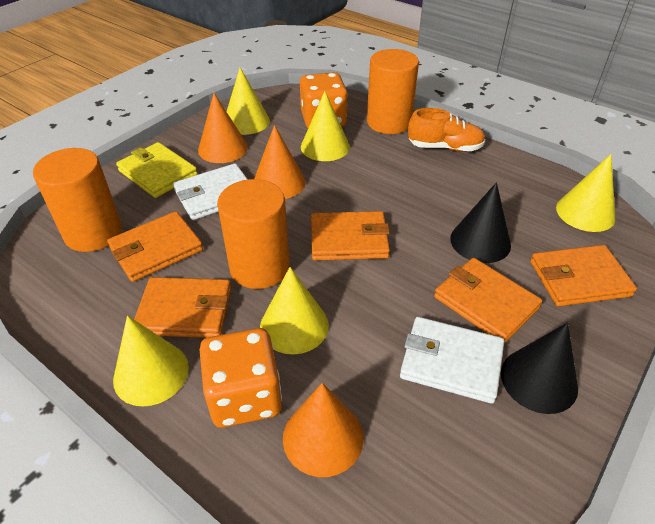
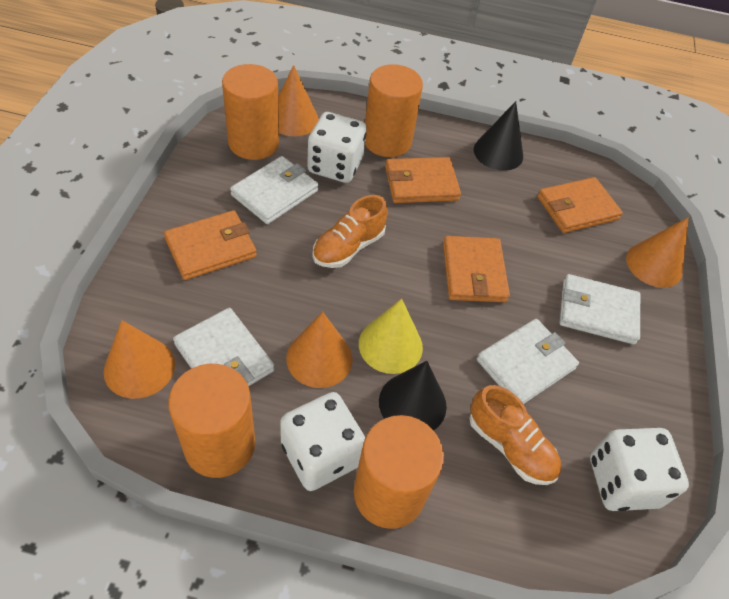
orange cone: 3 -> 4
orange cylinder: 3 -> 4
orange dice: 2 -> 0
orange shoe: 1 -> 2
orange wallet: 5 -> 4
white dice: 0 -> 3
white wallet: 2 -> 4
yellow cone: 5 -> 1
yellow wallet: 1 -> 0

